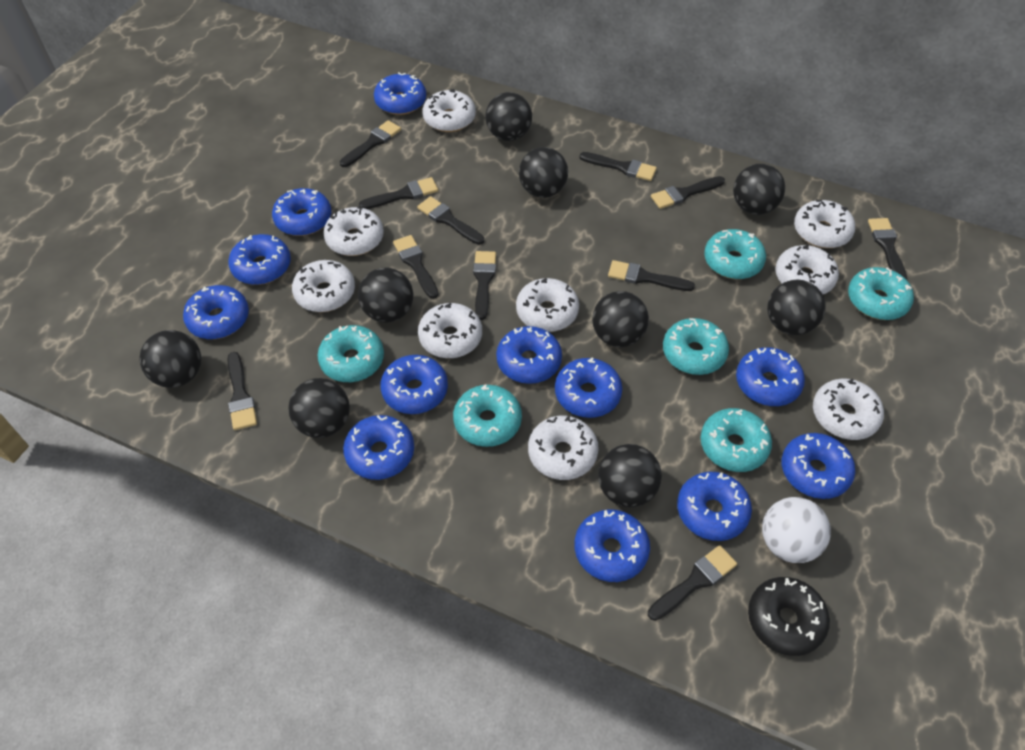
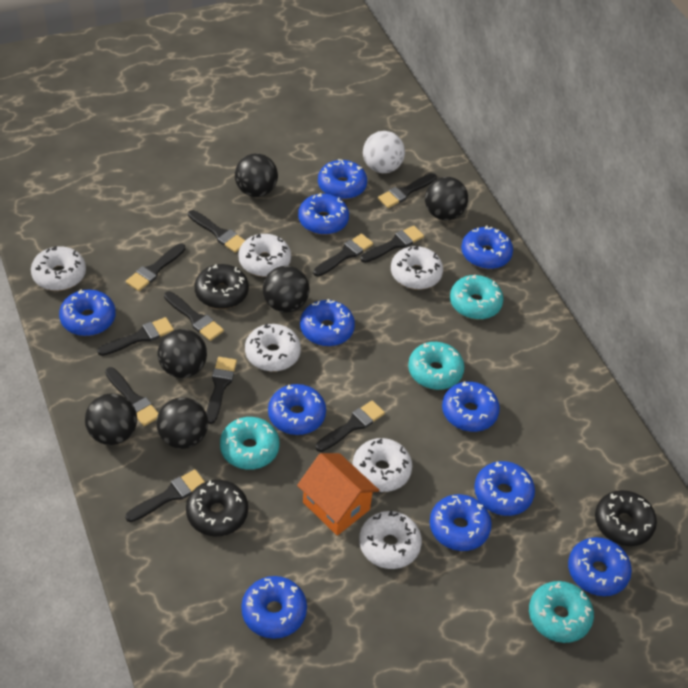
black ball: 9 -> 6
black donut: 1 -> 3
blue donut: 12 -> 11
orange house: 0 -> 1
turquoise donut: 6 -> 4
white donut: 9 -> 6

